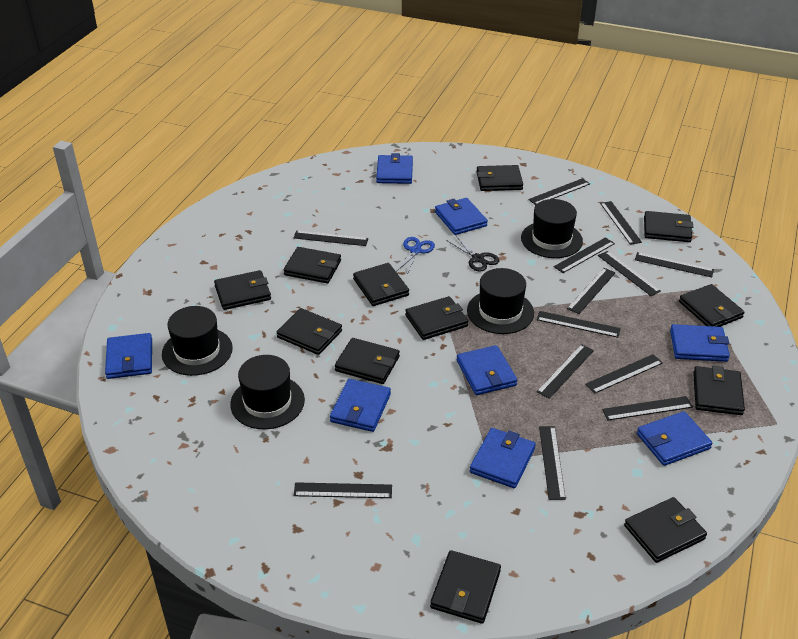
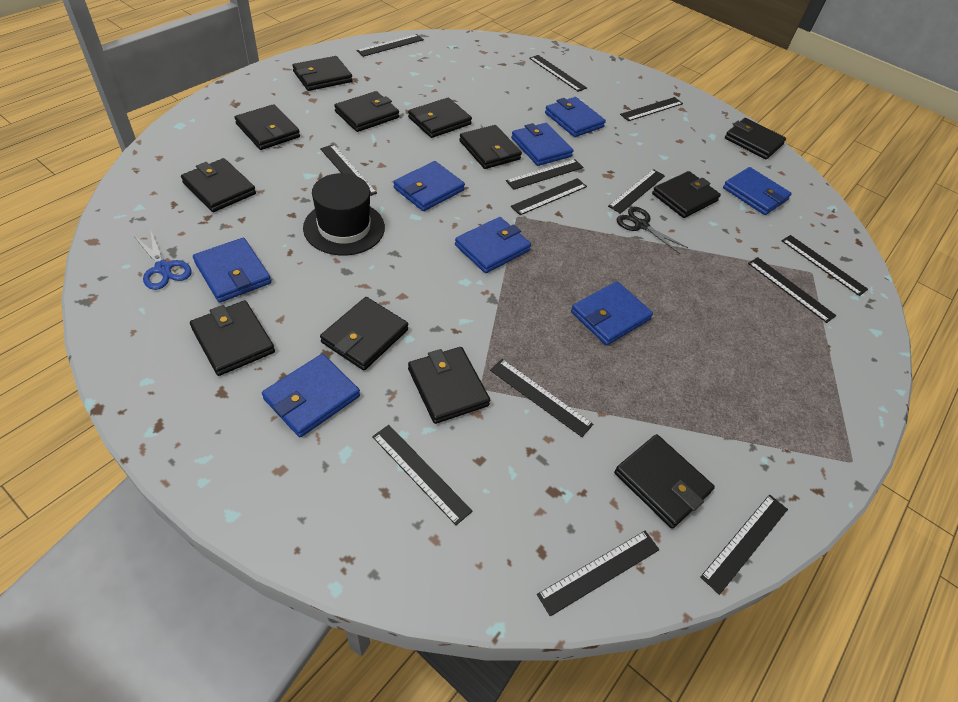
black hat: 4 -> 1

